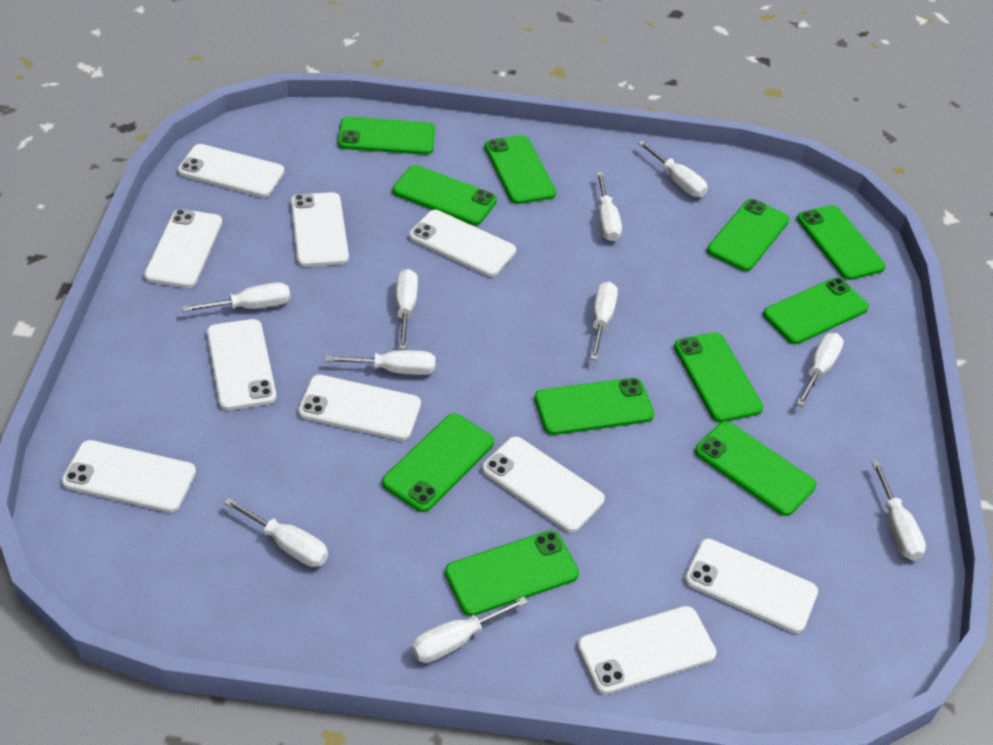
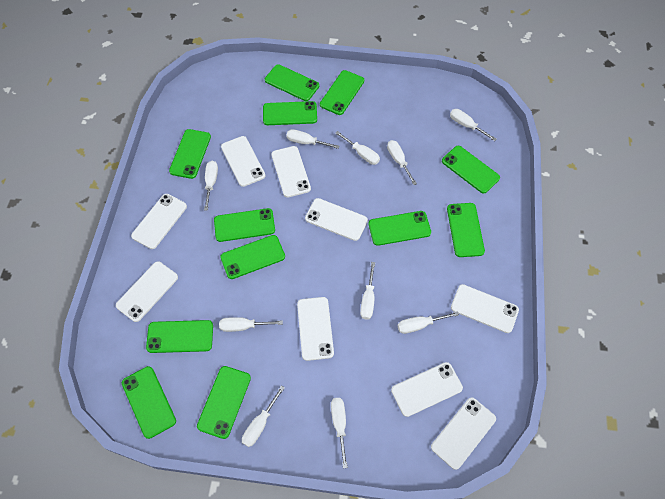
green phone: 11 -> 12
white phone: 10 -> 9

